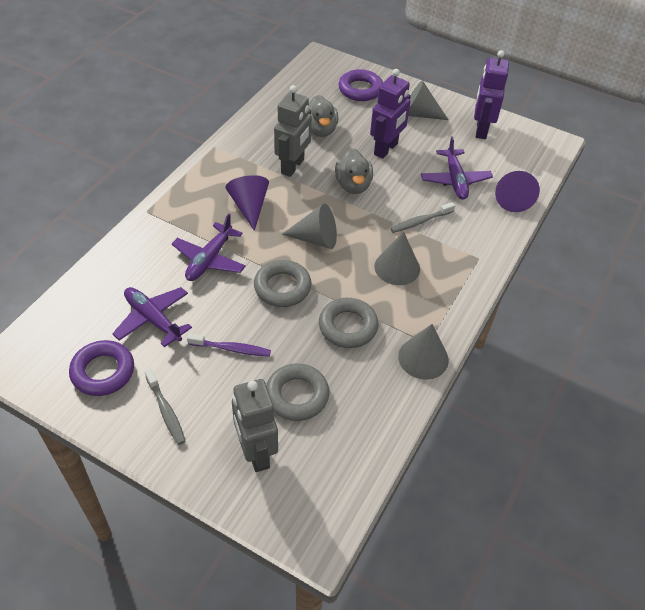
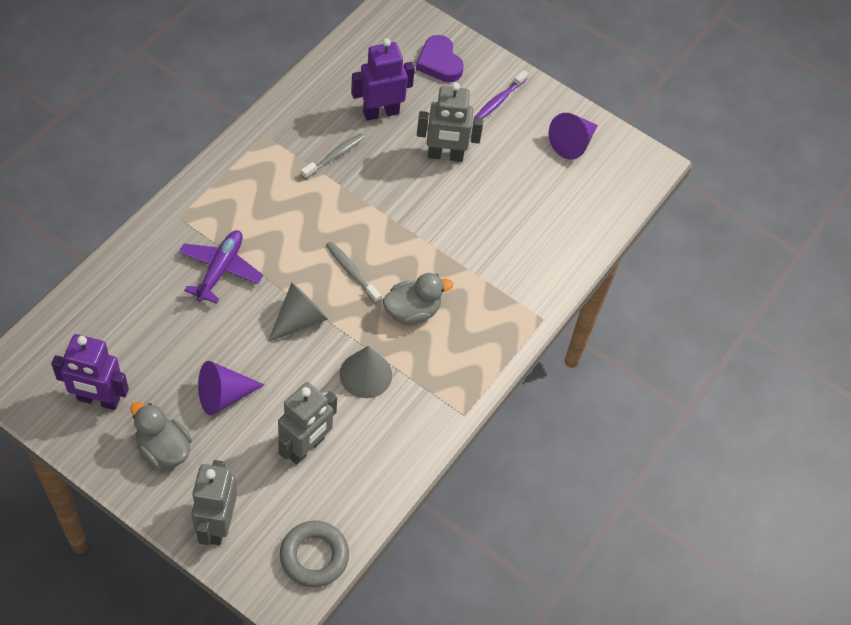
grey cone: 4 -> 2
grey ring: 3 -> 1
grey robot: 2 -> 3
purple heart: 0 -> 1
purple plane: 3 -> 1
purple ring: 2 -> 0

